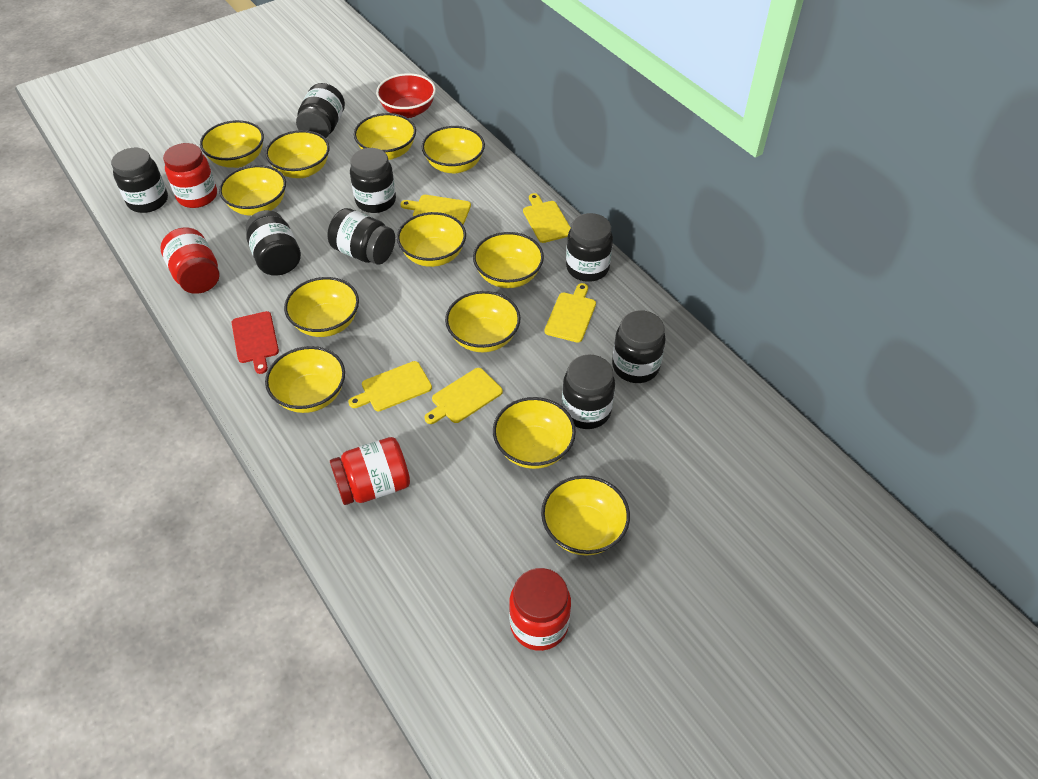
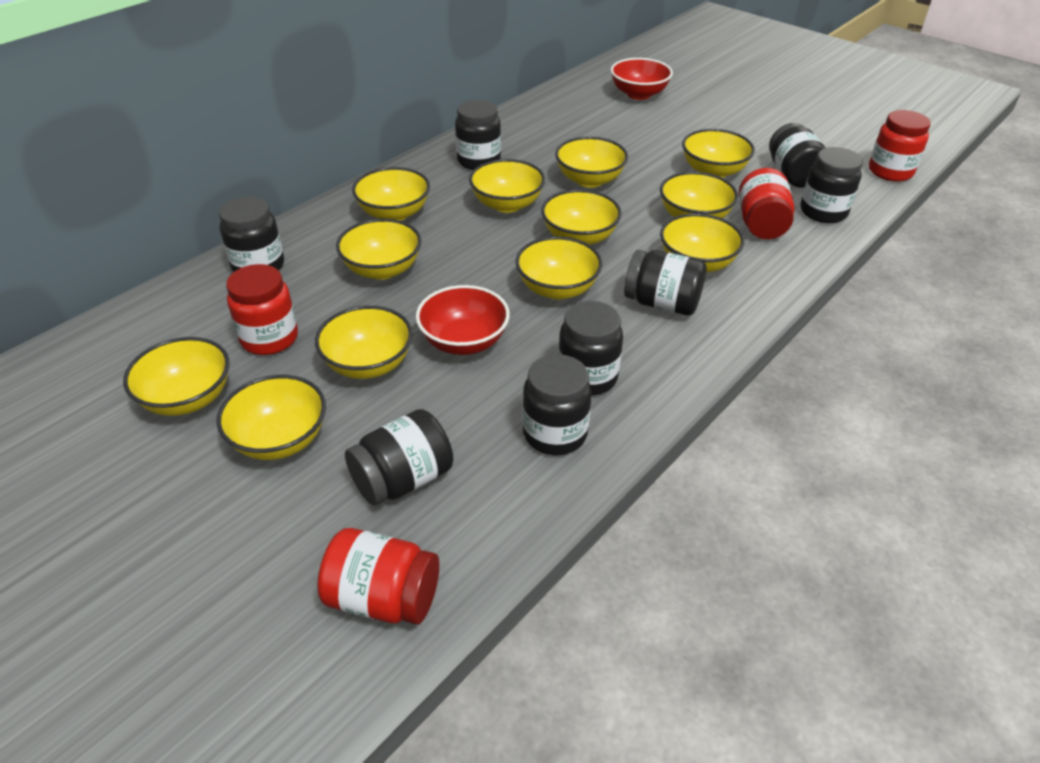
red bowl: 1 -> 2
red cutting board: 1 -> 0
yellow cutting board: 5 -> 0

